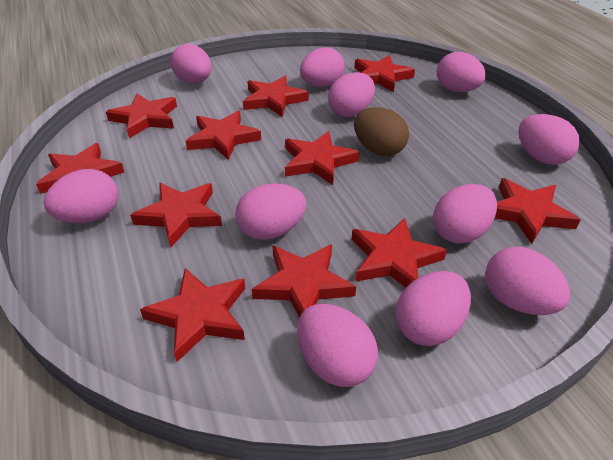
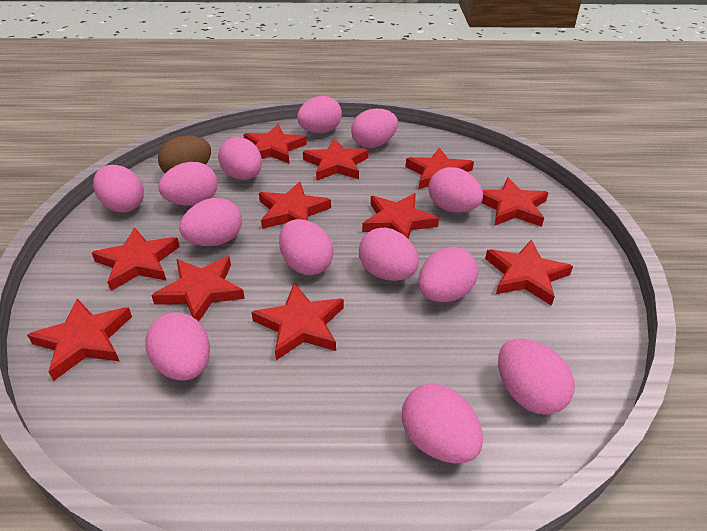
pink egg: 11 -> 13

